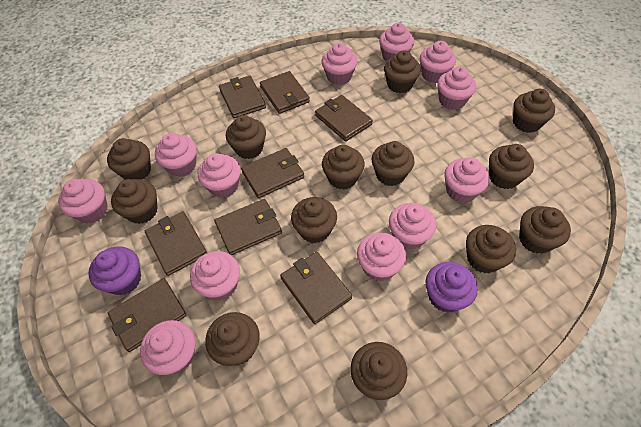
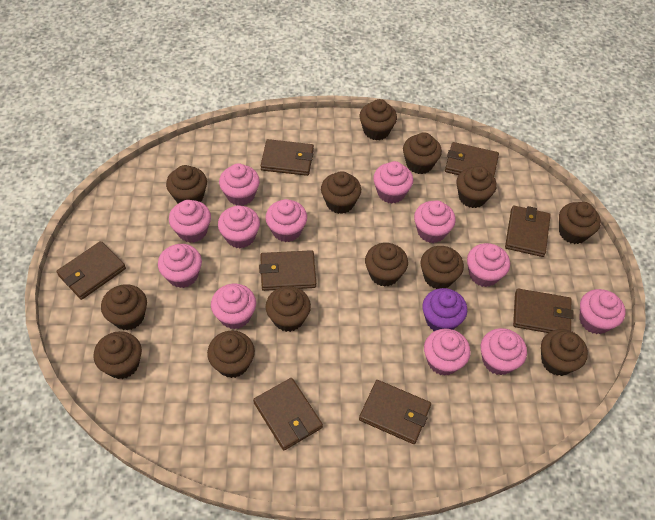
purple cupcake: 2 -> 1

